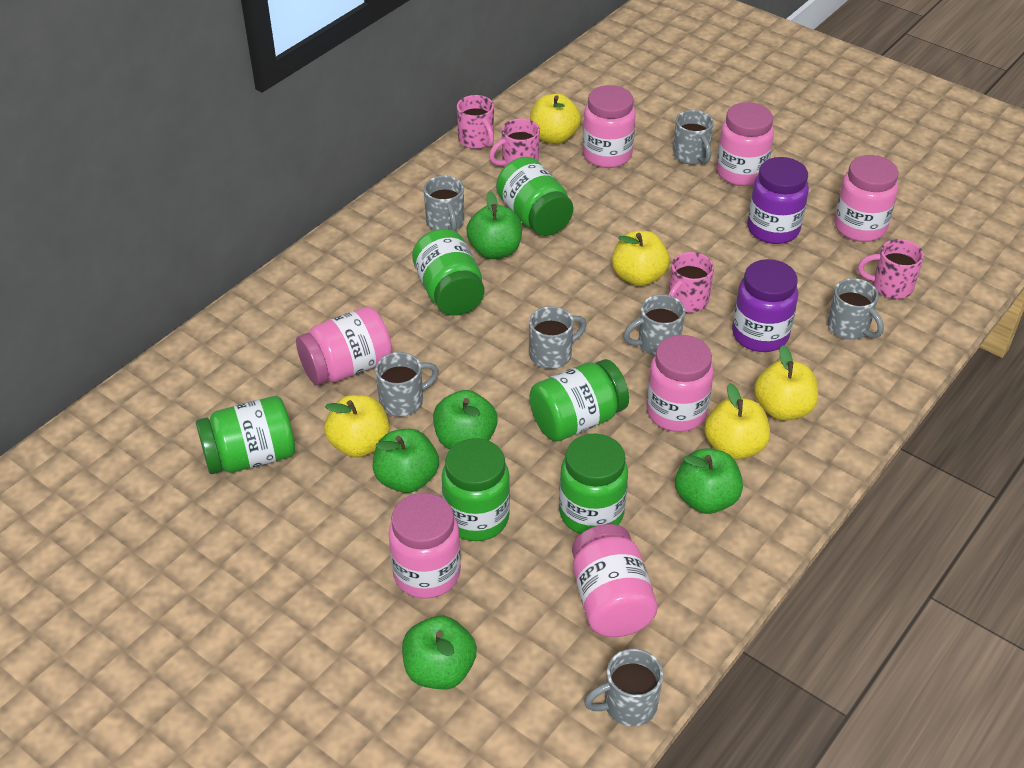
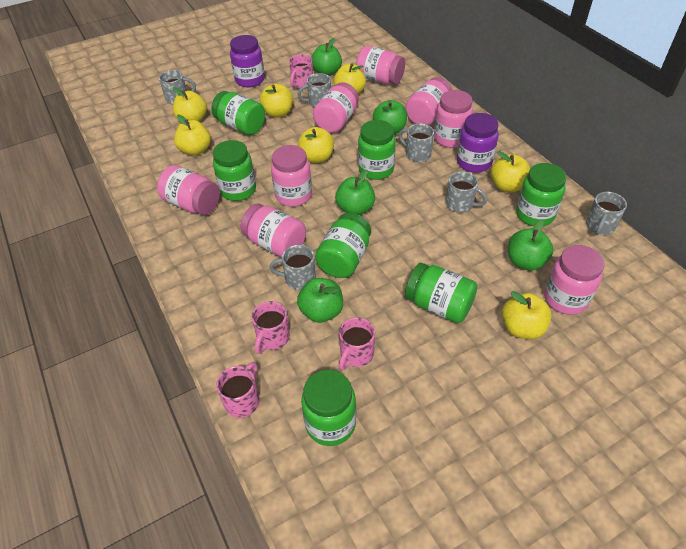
green jar: 6 -> 7
grey mug: 7 -> 6
pink jar: 7 -> 8
yellow apple: 5 -> 7

